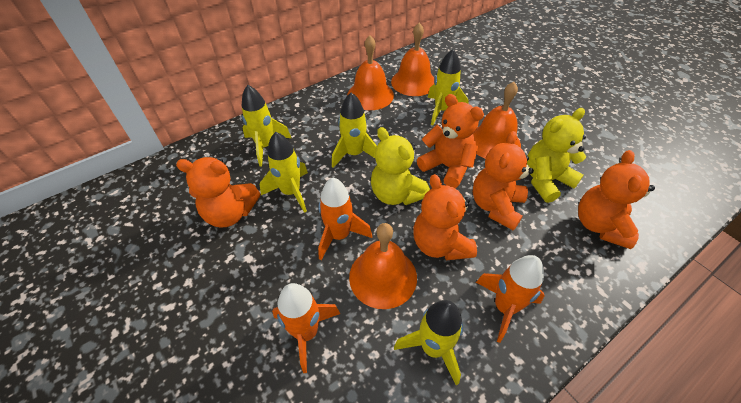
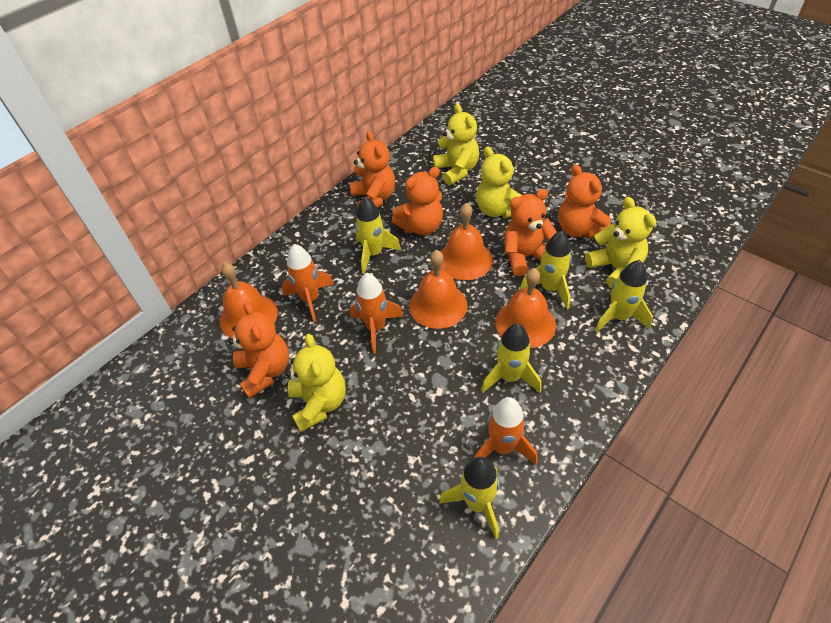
yellow teddy bear: 2 -> 4

